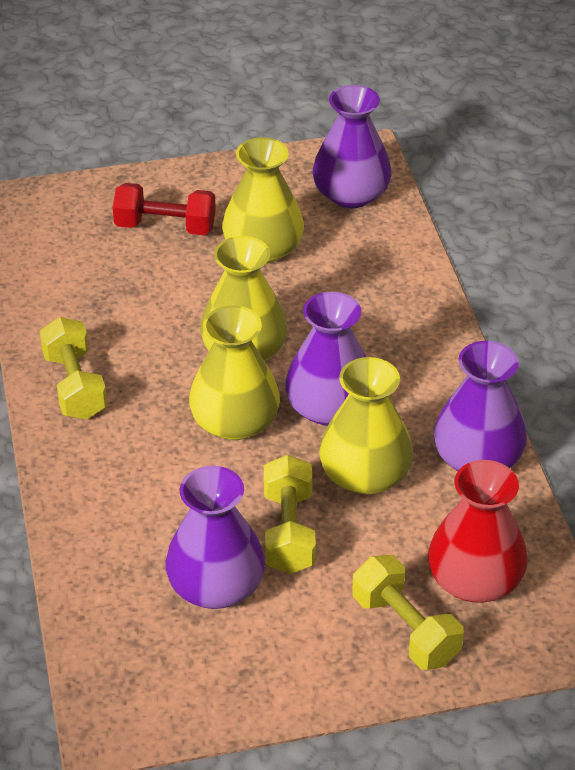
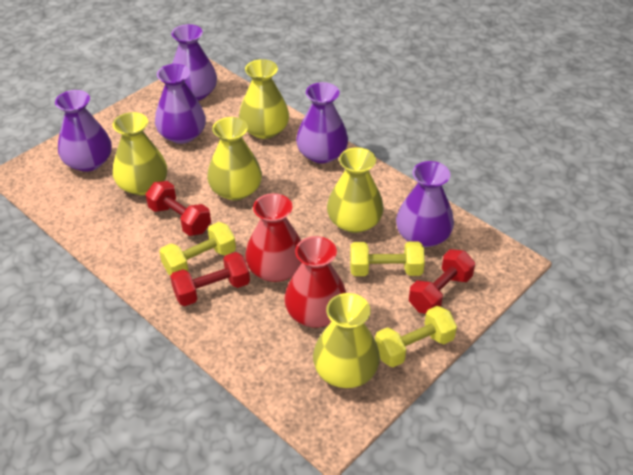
purple vase: 4 -> 5
red dumbbell: 1 -> 3
red vase: 1 -> 2
yellow vase: 4 -> 5

